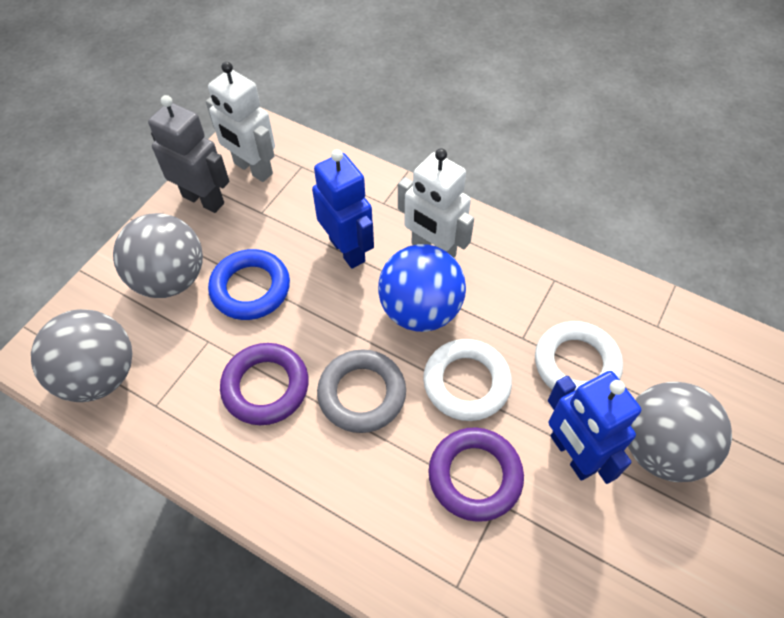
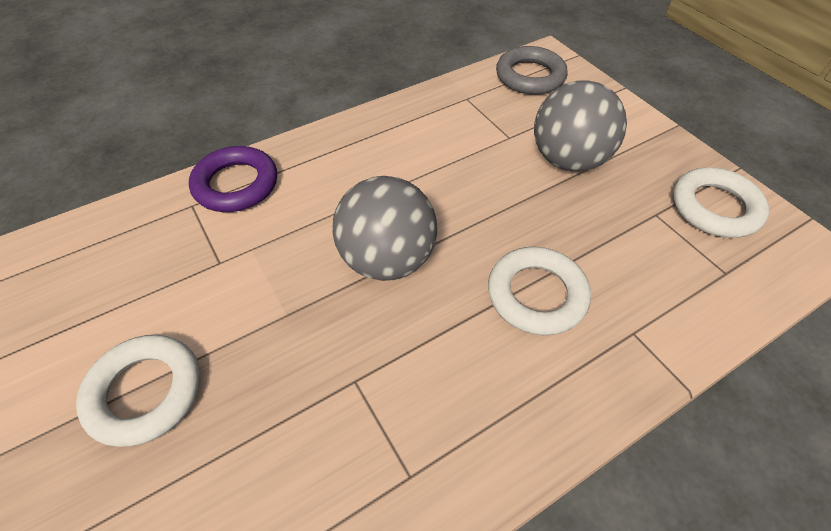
blue ball: 1 -> 0
blue ring: 1 -> 0
blue robot: 2 -> 0
grey ball: 3 -> 2
grey robot: 1 -> 0
purple ring: 2 -> 1
white ring: 2 -> 3
white robot: 2 -> 0

